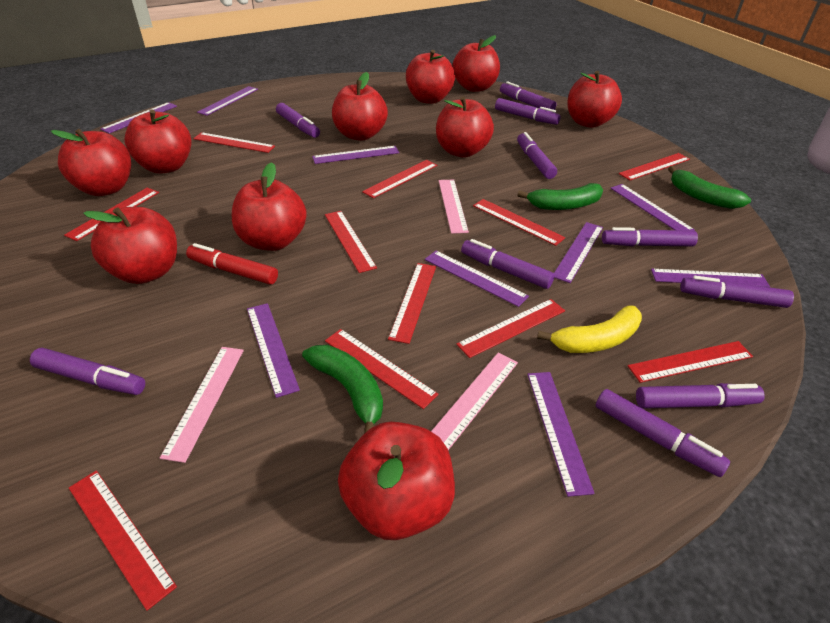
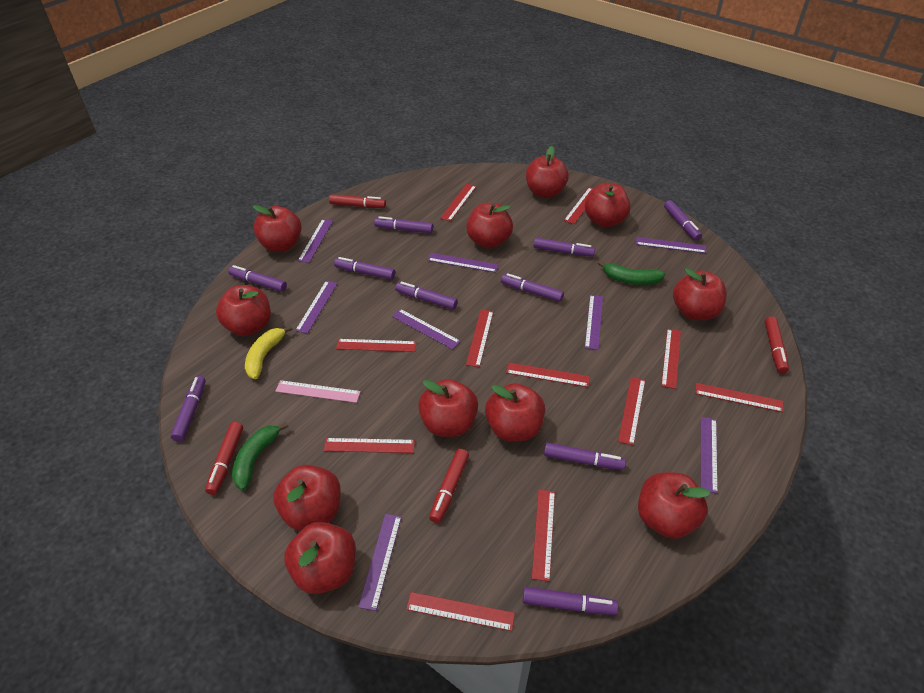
green banana: 3 -> 2
pink ruler: 3 -> 1
purple ruler: 9 -> 8
red apple: 10 -> 11
red marker: 1 -> 4

